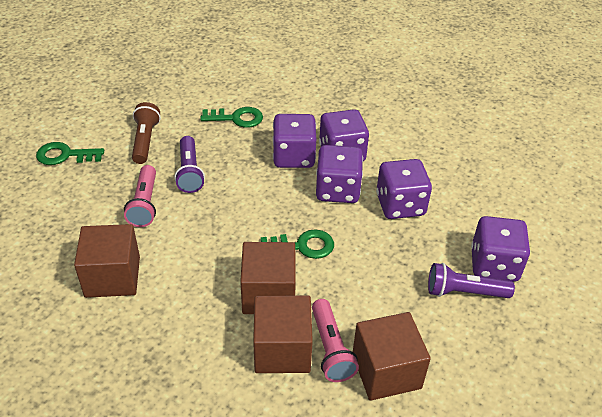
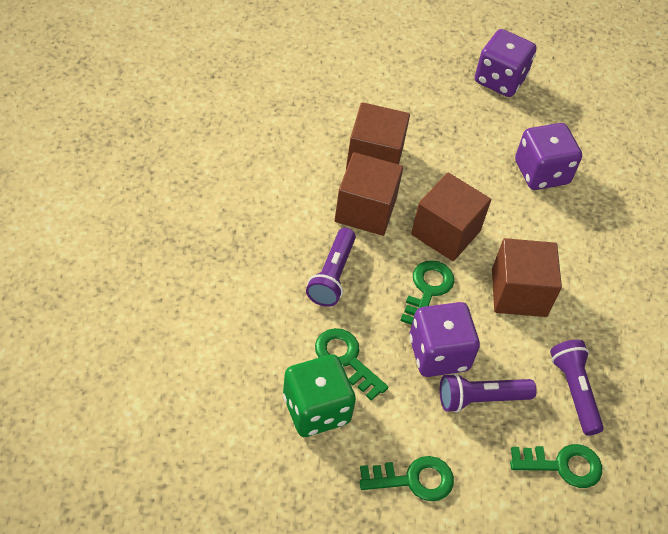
brown flashlight: 1 -> 0
green dice: 0 -> 1
green key: 3 -> 4
pink flashlight: 2 -> 0
purple dice: 5 -> 3
purple flashlight: 2 -> 3

